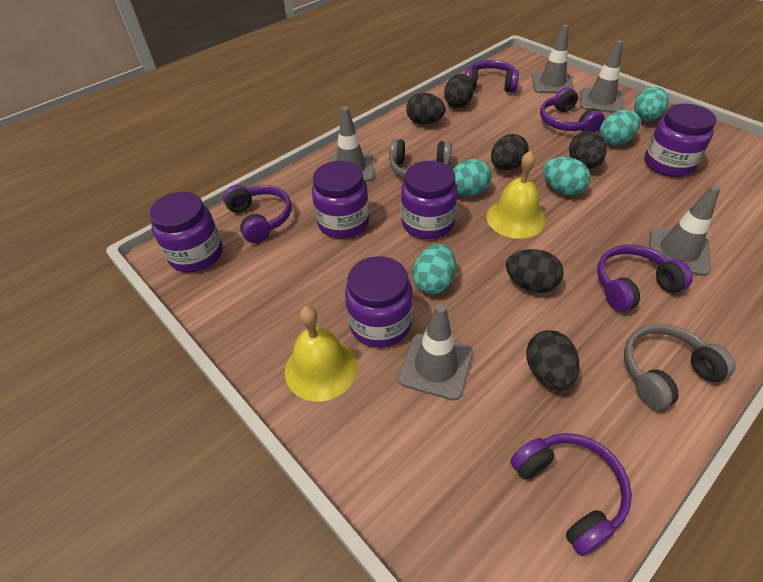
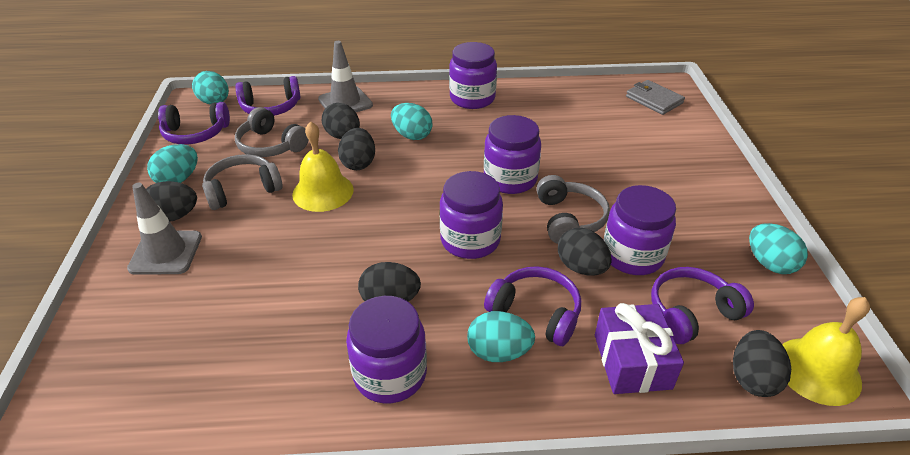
grey headphones: 2 -> 3
grey traffic cone: 5 -> 2
grey wallet: 0 -> 1
purple gift: 0 -> 1
purple headphones: 5 -> 4

